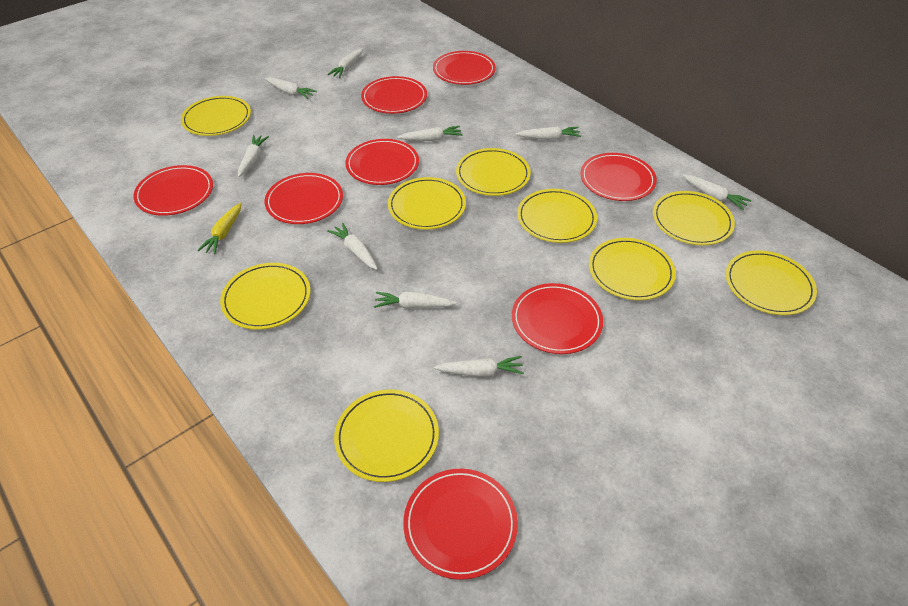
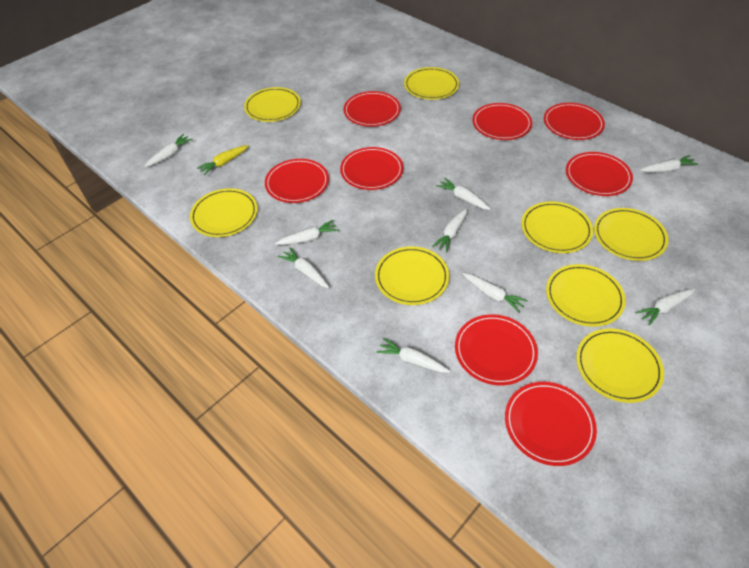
yellow plate: 9 -> 8

